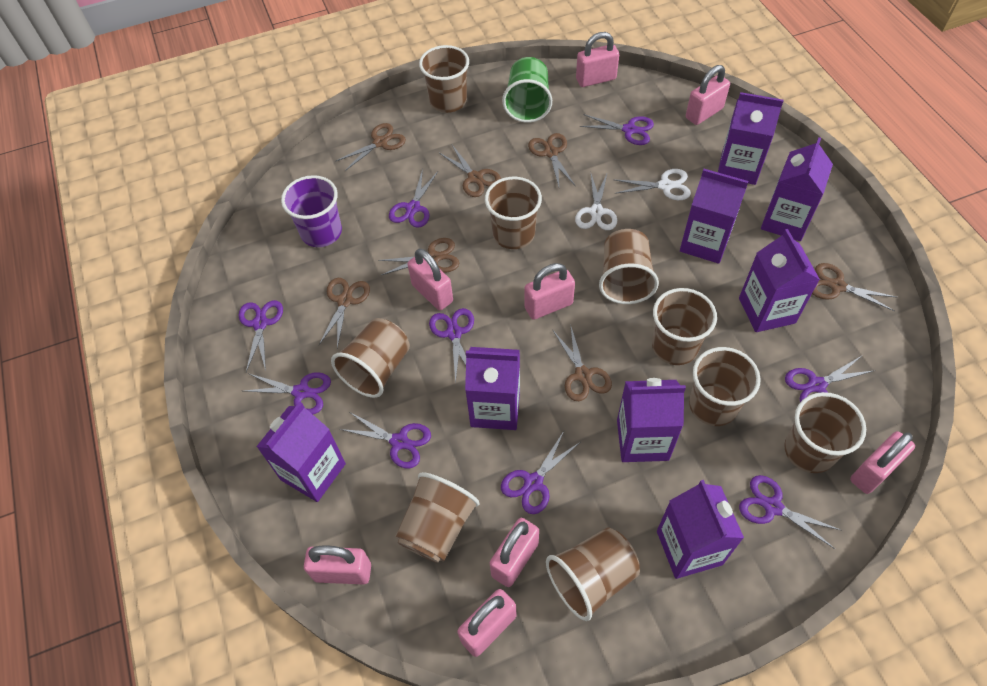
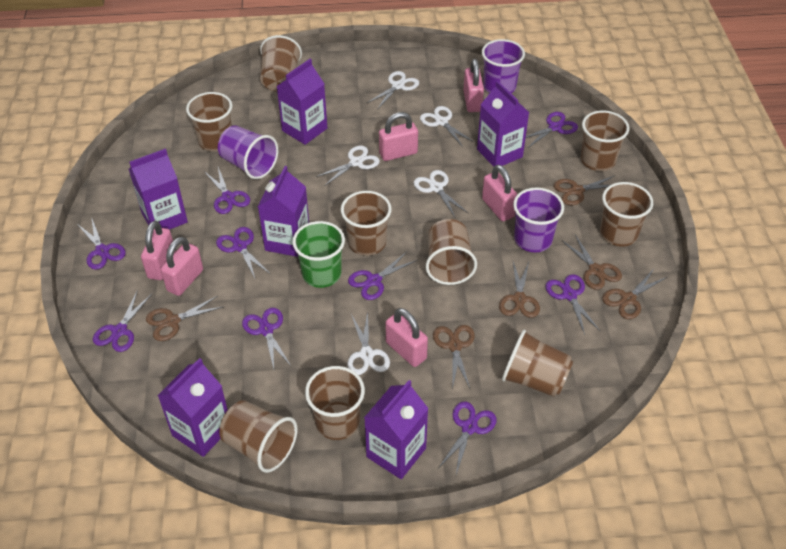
brown scissors: 7 -> 6
pink padlock: 8 -> 6
purple carton: 8 -> 6
purple cup: 1 -> 3
white scissors: 2 -> 5

